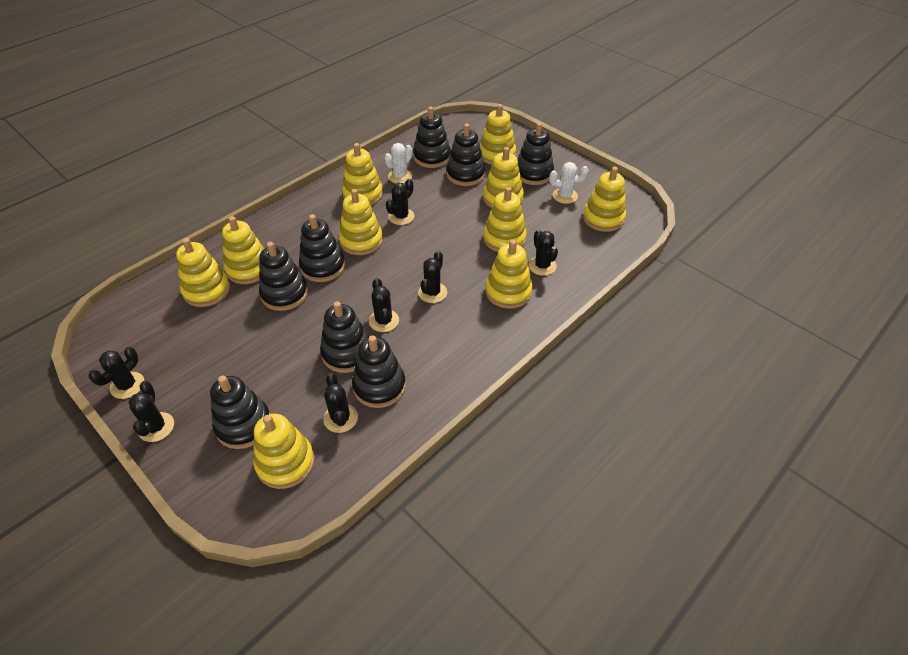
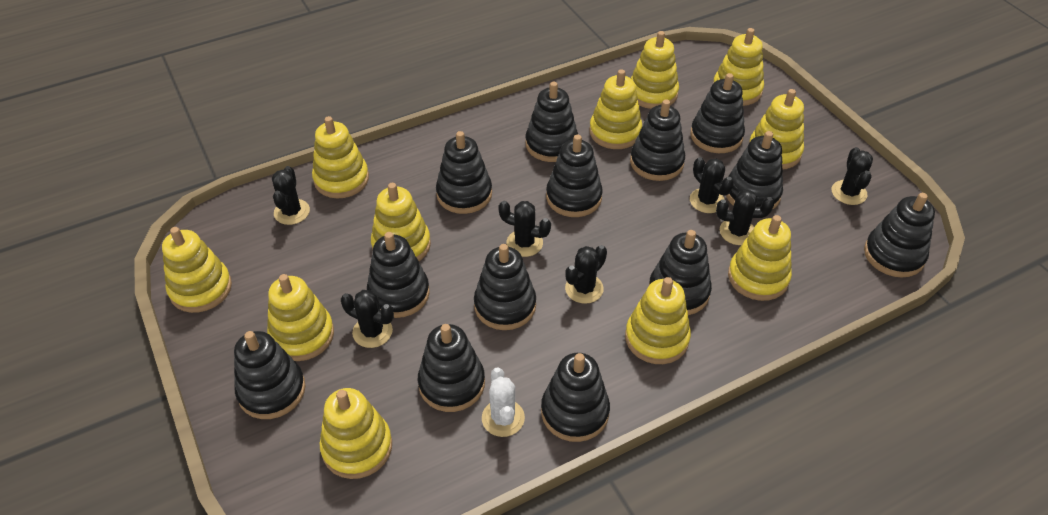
black stacking toy: 8 -> 13
white cactus: 2 -> 1
yellow stacking toy: 10 -> 11

